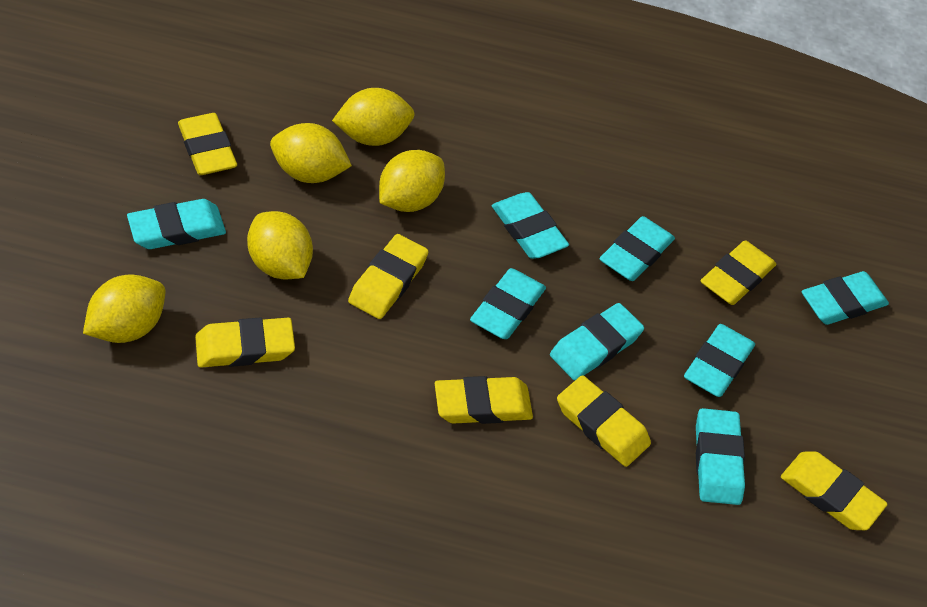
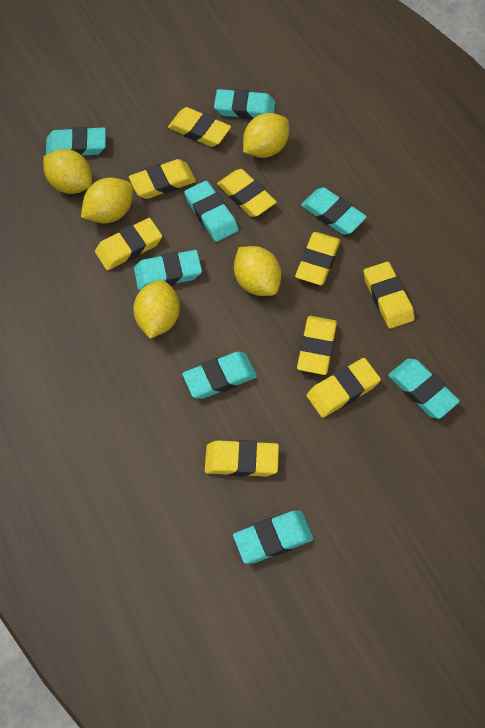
yellow eraser: 7 -> 9

